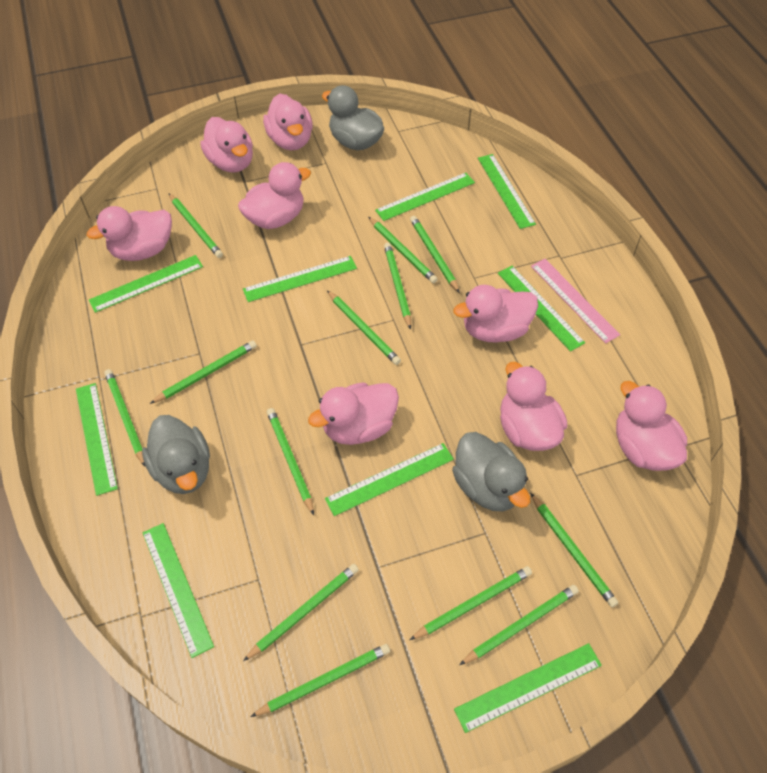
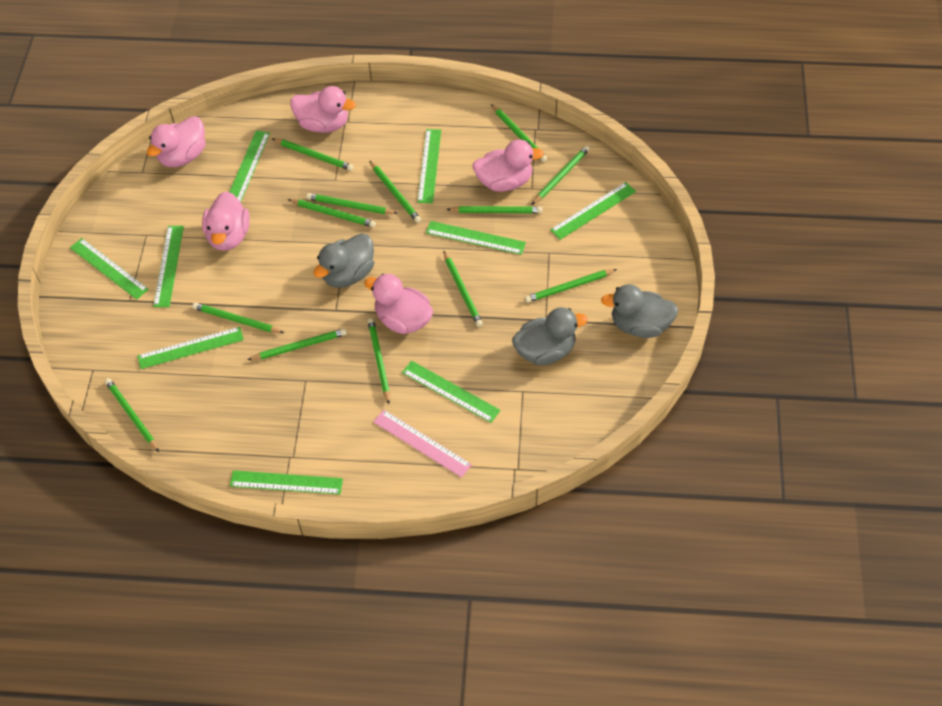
pink duck: 8 -> 5

